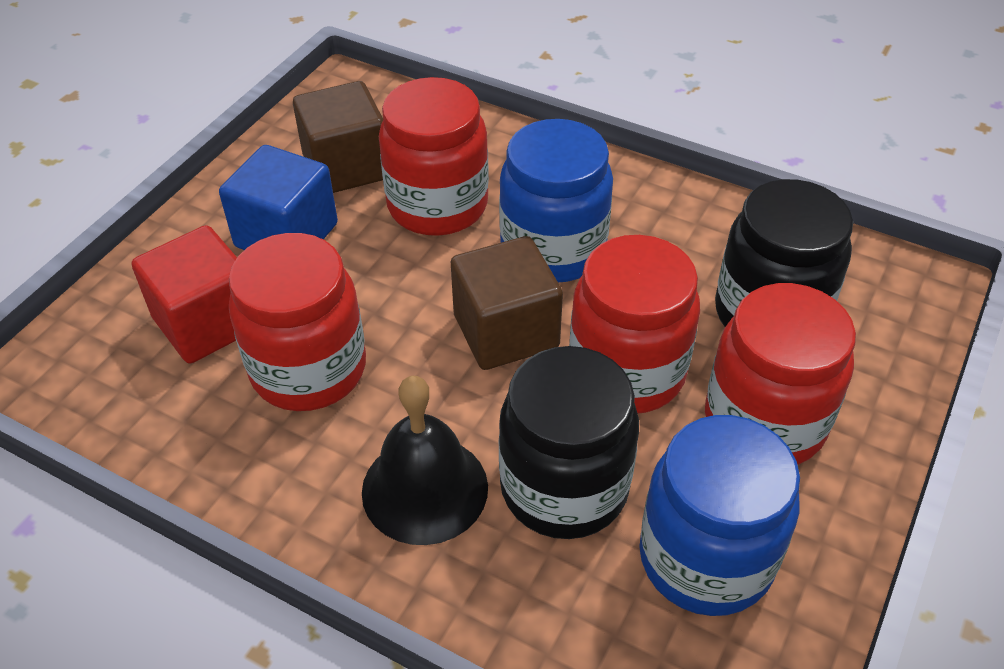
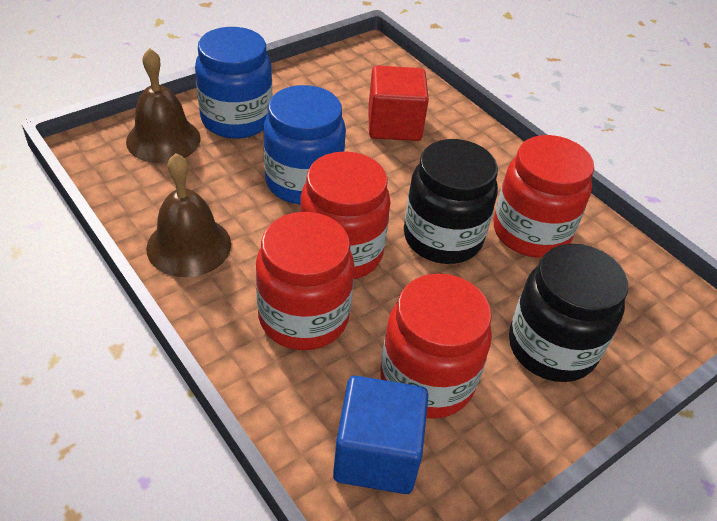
black bell: 1 -> 0
brown bell: 0 -> 2
brown cube: 2 -> 0

